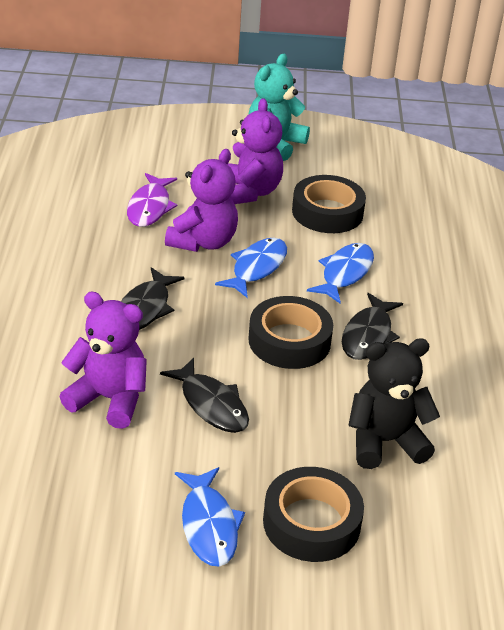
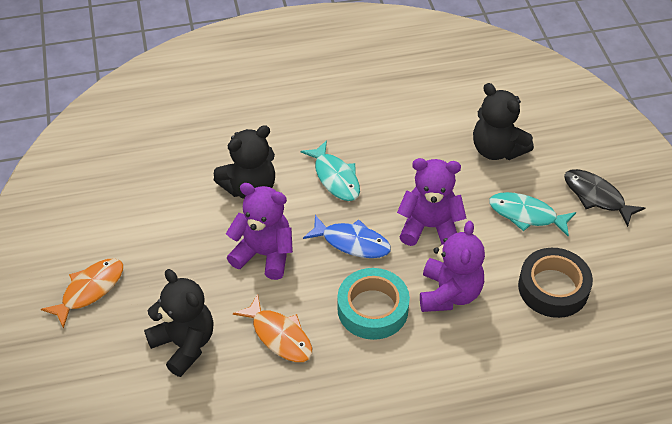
black fish: 3 -> 1
black tape: 3 -> 1
black teddy bear: 1 -> 3
blue fish: 3 -> 1
orange fish: 0 -> 2
purple fish: 1 -> 0
turquoise fish: 0 -> 2
turquoise tape: 0 -> 1
turquoise teddy bear: 1 -> 0

